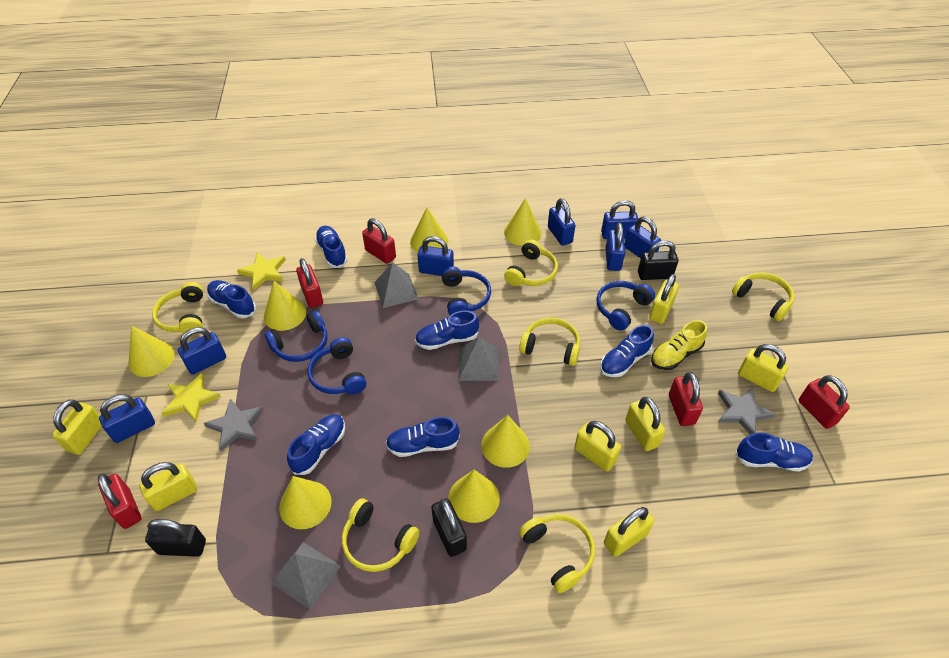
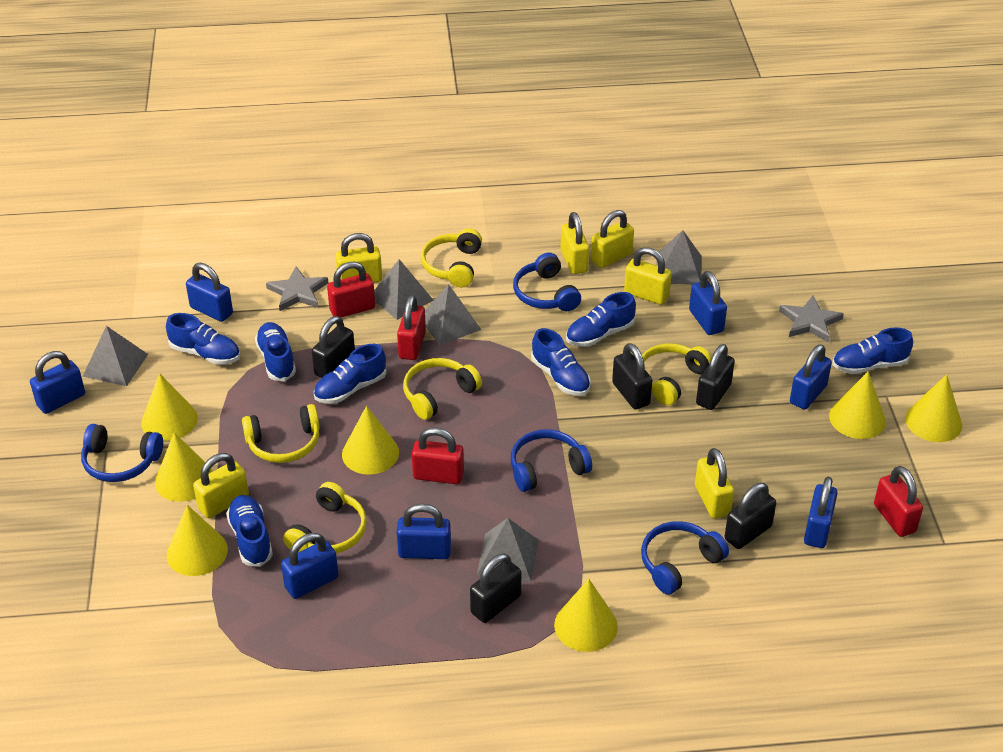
black padlock: 3 -> 5
grey pyramid: 3 -> 5
red padlock: 5 -> 4
yellow headphones: 6 -> 5
yellow padlock: 7 -> 6
yellow shoe: 1 -> 0
yellow star: 2 -> 0

